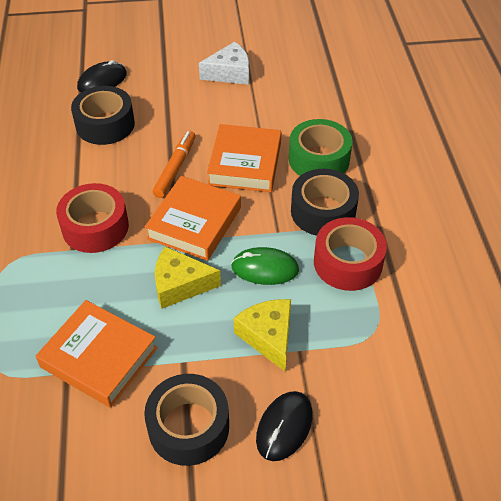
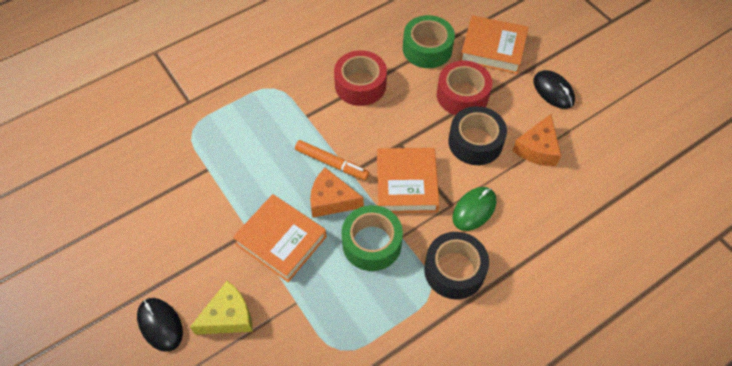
black tape: 3 -> 2
green tape: 1 -> 2
orange cheese: 0 -> 2
white cheese: 1 -> 0
yellow cheese: 2 -> 1

